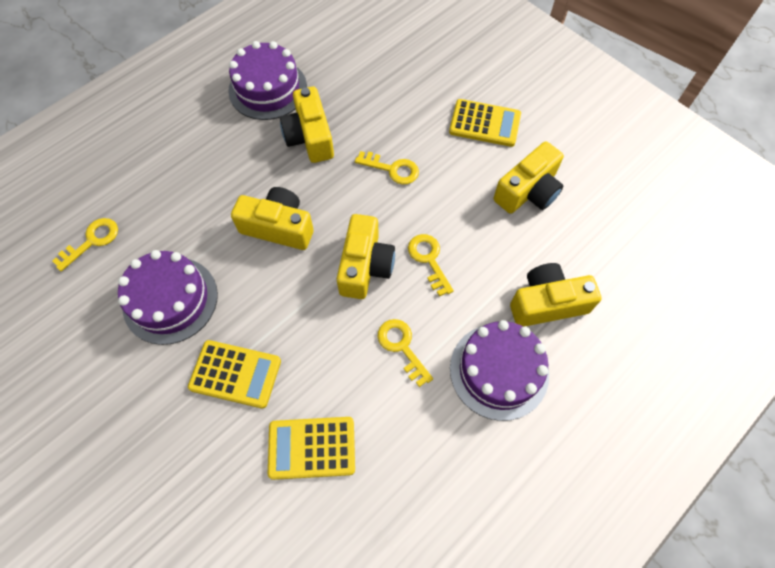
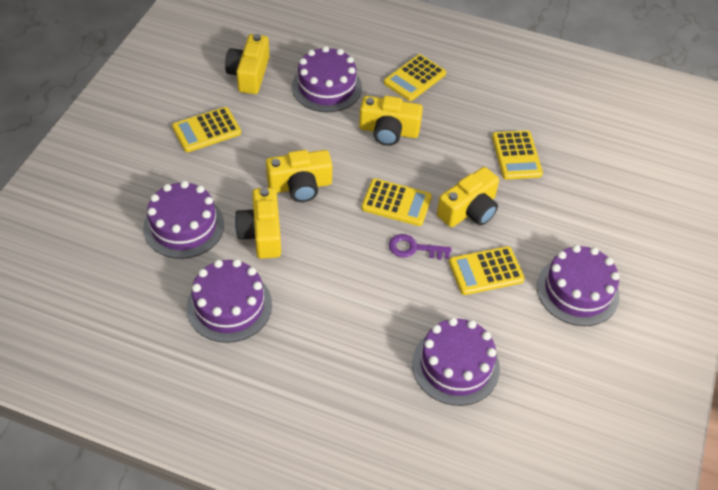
purple cake: 3 -> 5
purple key: 0 -> 1
yellow calculator: 3 -> 5
yellow key: 4 -> 0

